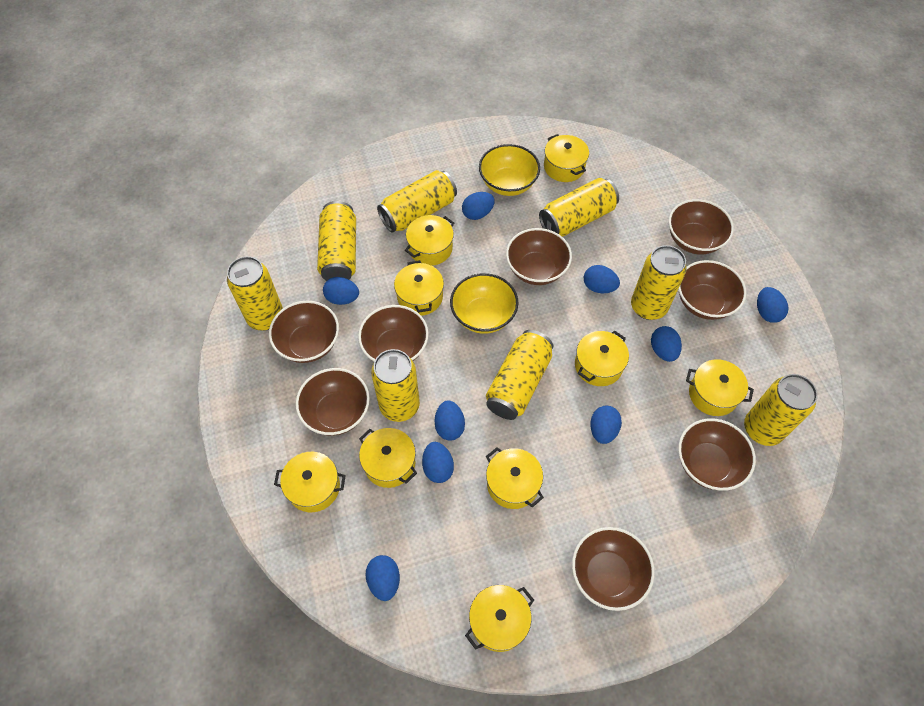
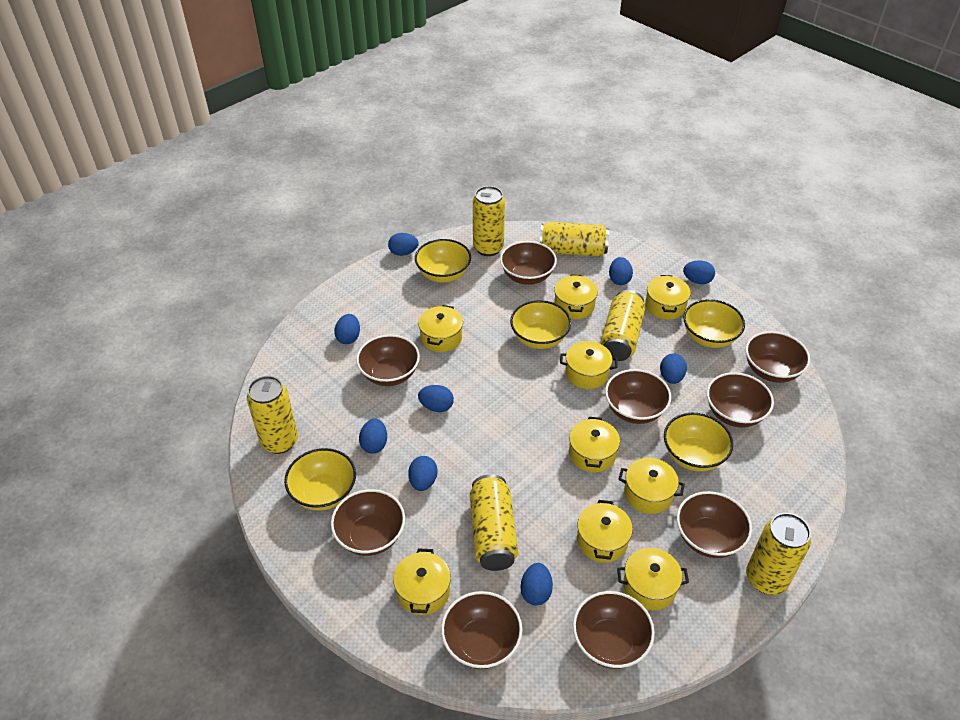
brown bowl: 8 -> 9
yellow bowl: 2 -> 5
yellow can: 8 -> 6

